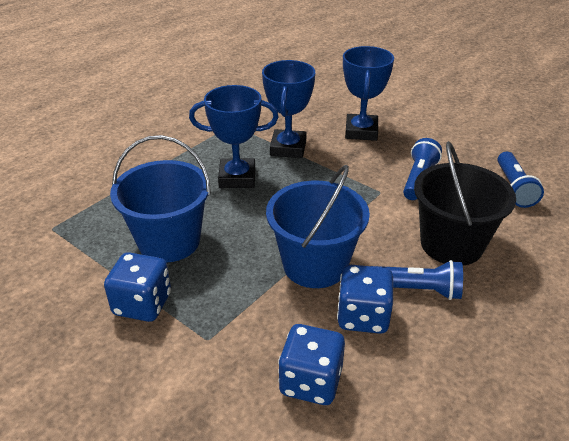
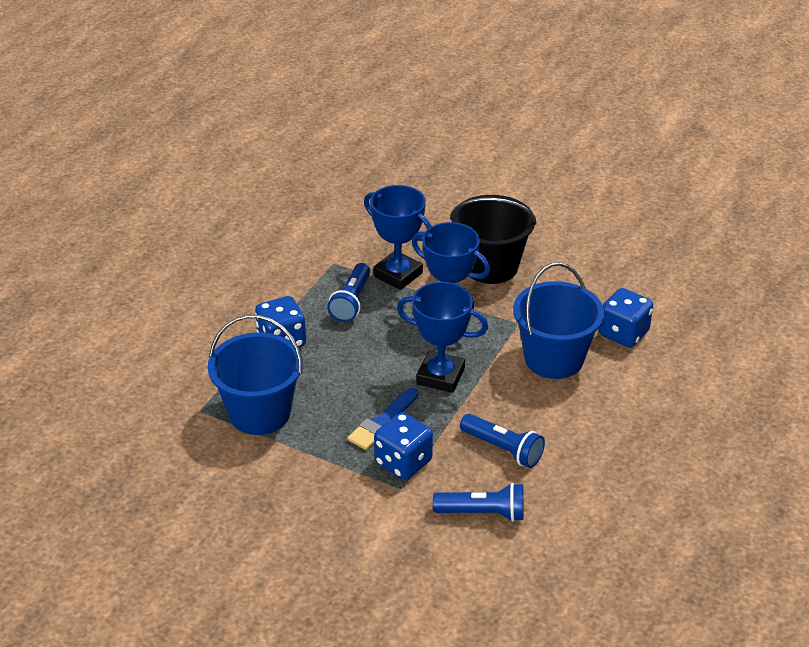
blue brush: 0 -> 1

